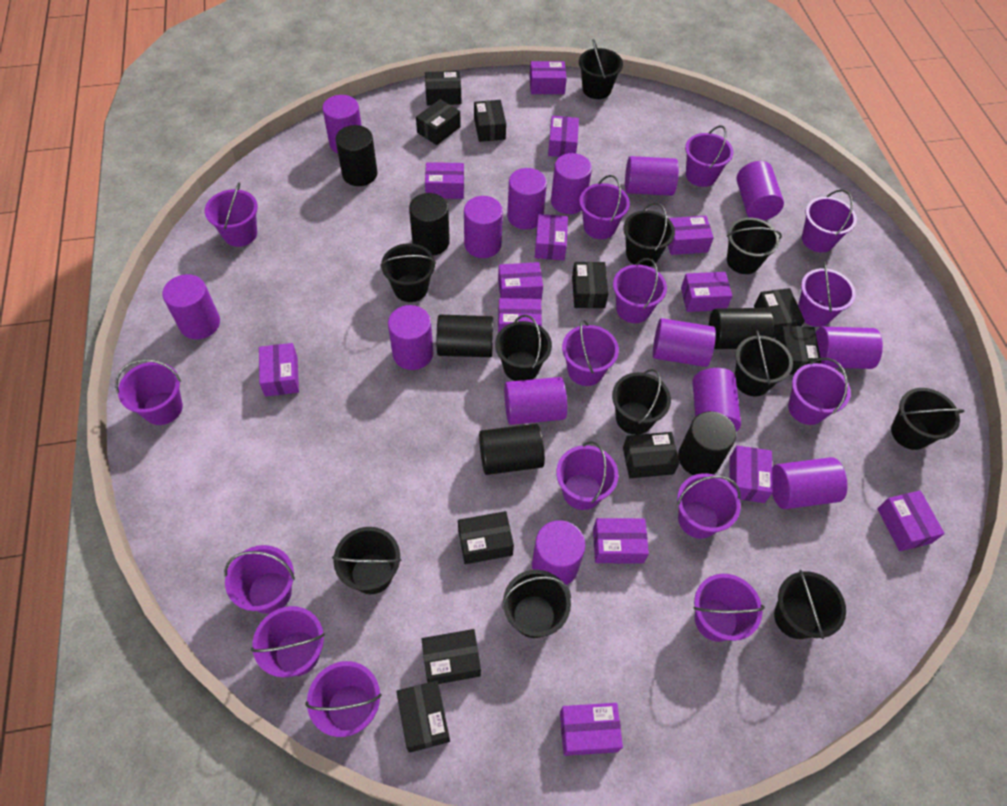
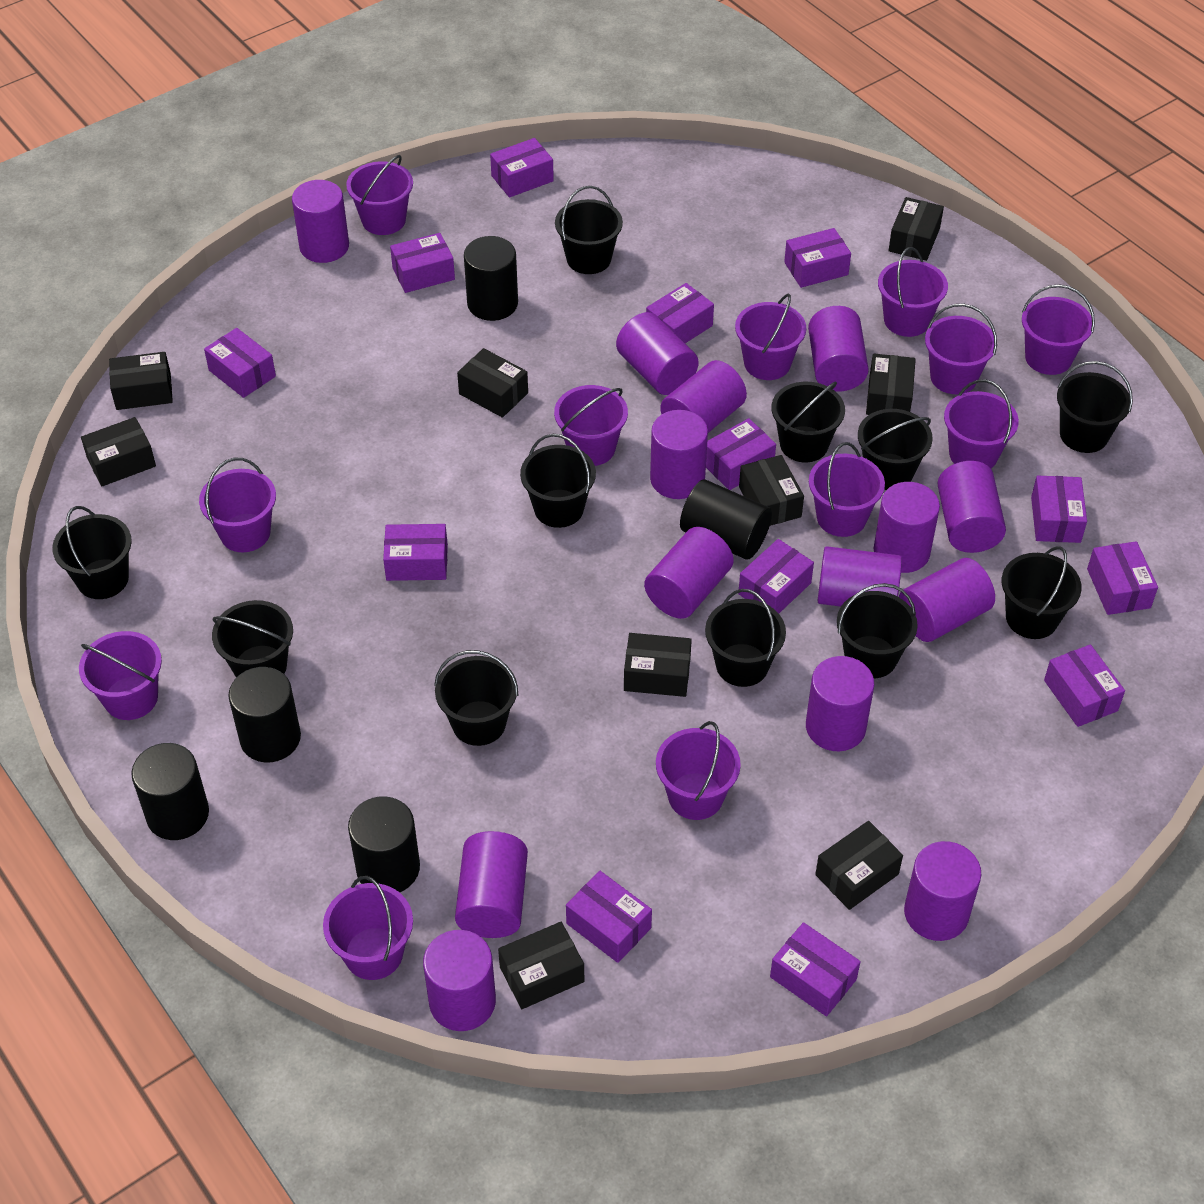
black box: 10 -> 9
black cylinder: 6 -> 5
purple bucket: 15 -> 12

